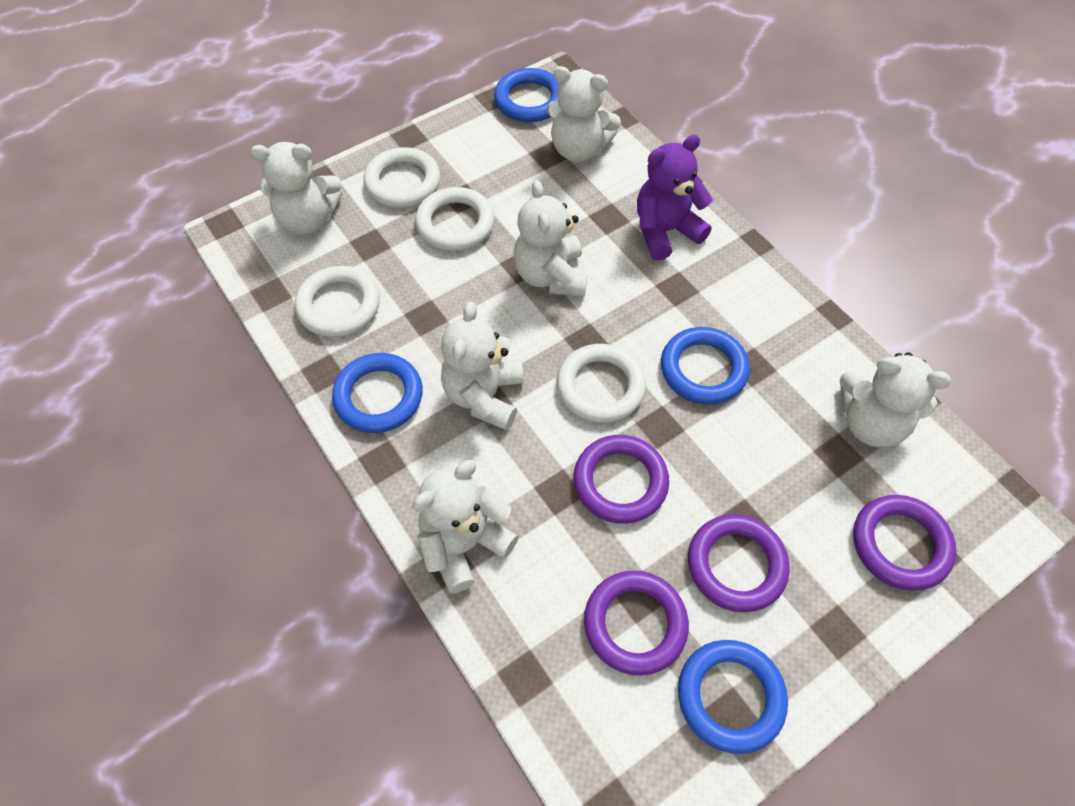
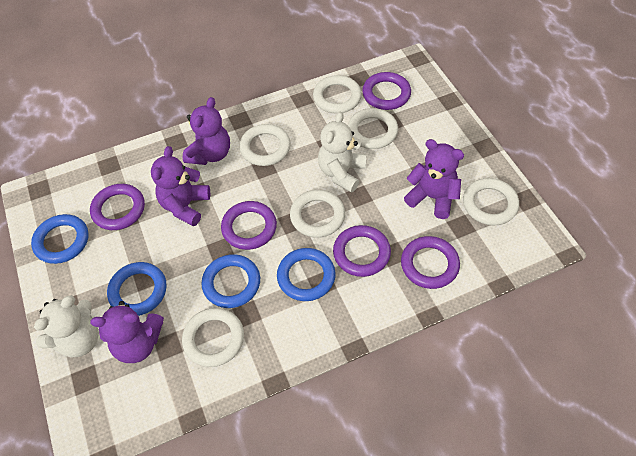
purple ring: 4 -> 5
purple teddy bear: 1 -> 4
white ring: 4 -> 6
white teddy bear: 6 -> 2

